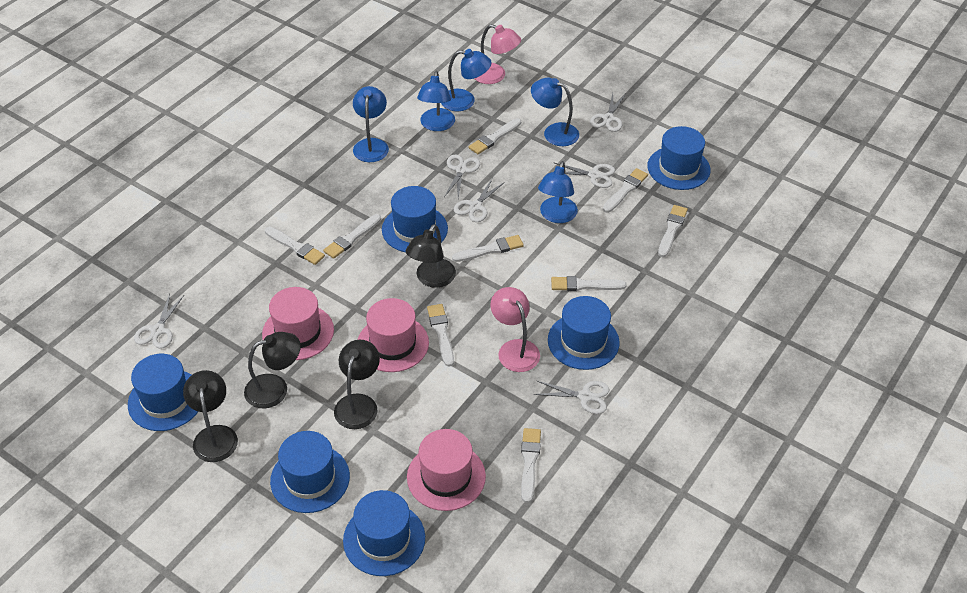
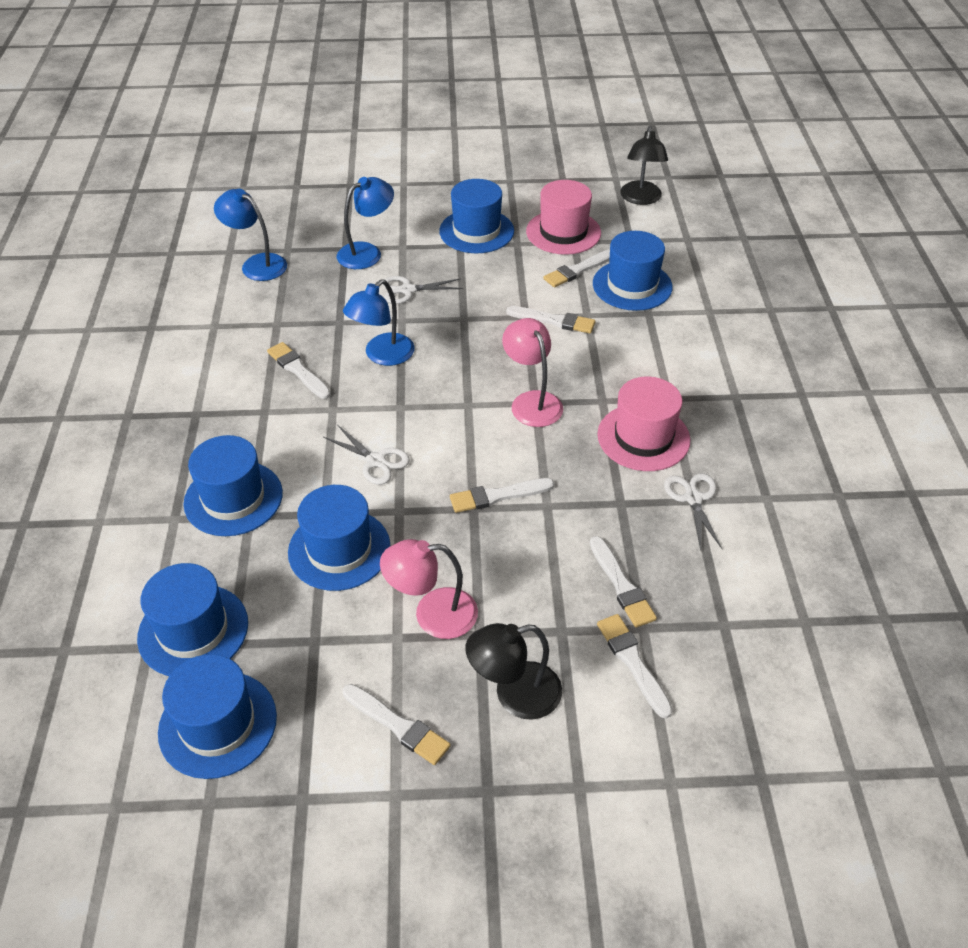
black lamp: 4 -> 2
blue lamp: 5 -> 3
pink hat: 3 -> 2
white brush: 9 -> 7
white scissors: 6 -> 3

